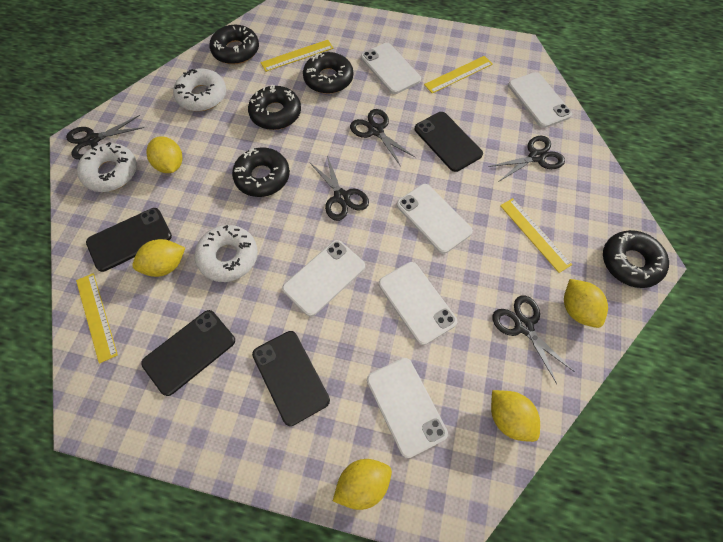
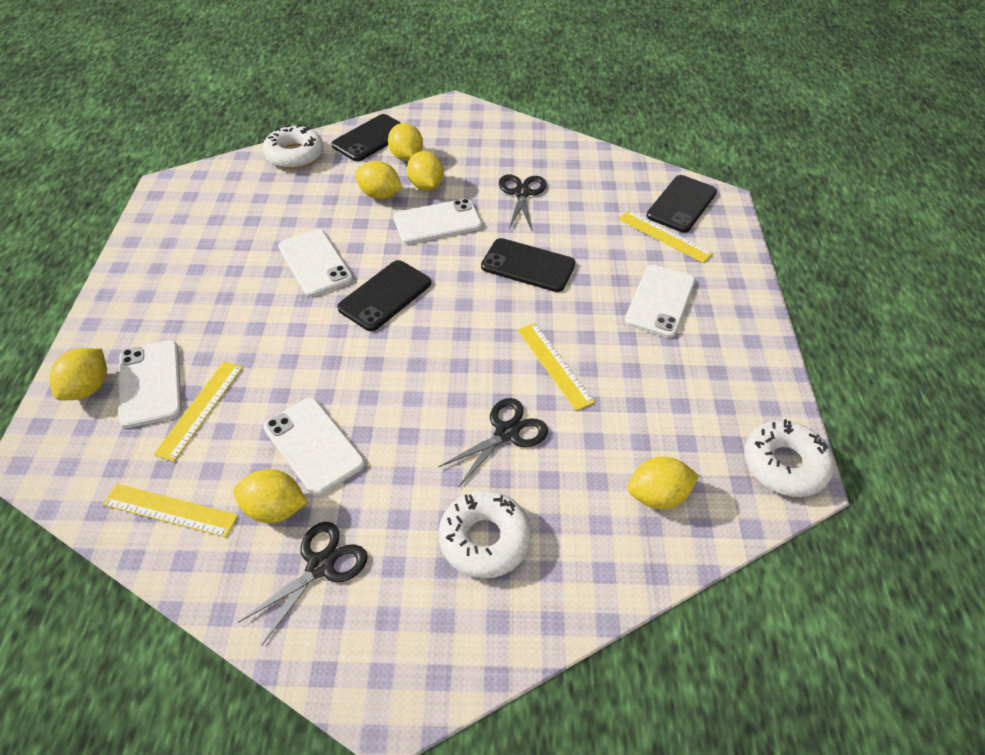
black donut: 5 -> 0
black scissors: 5 -> 3
white phone: 6 -> 5
yellow lemon: 5 -> 6

